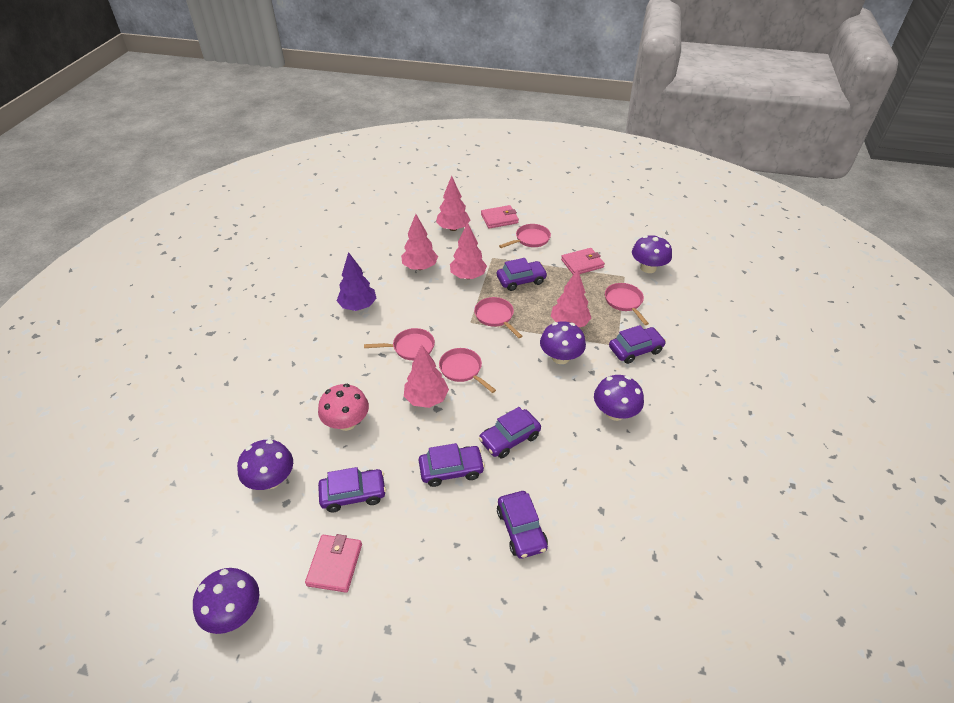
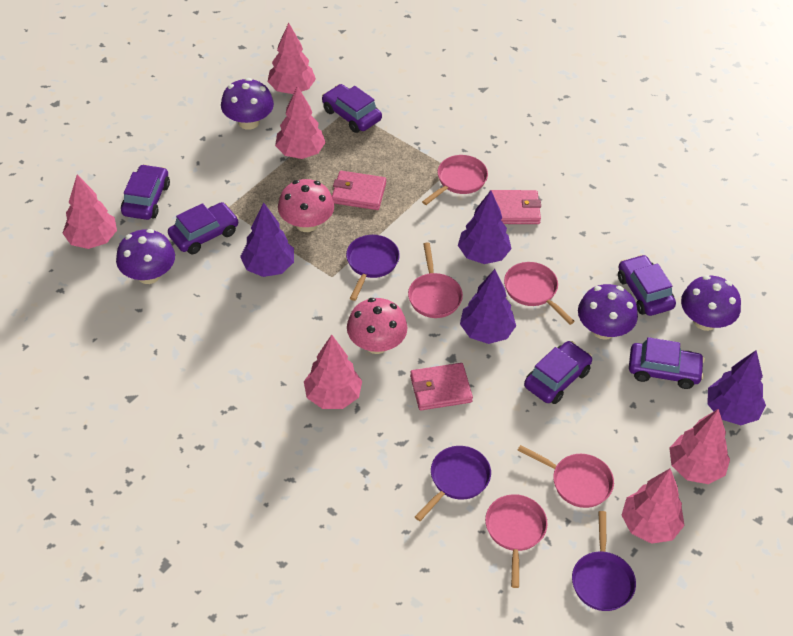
pink mushroom: 1 -> 2
pink tree: 5 -> 6
purple mushroom: 5 -> 4
purple pan: 0 -> 3
purple tree: 1 -> 4

